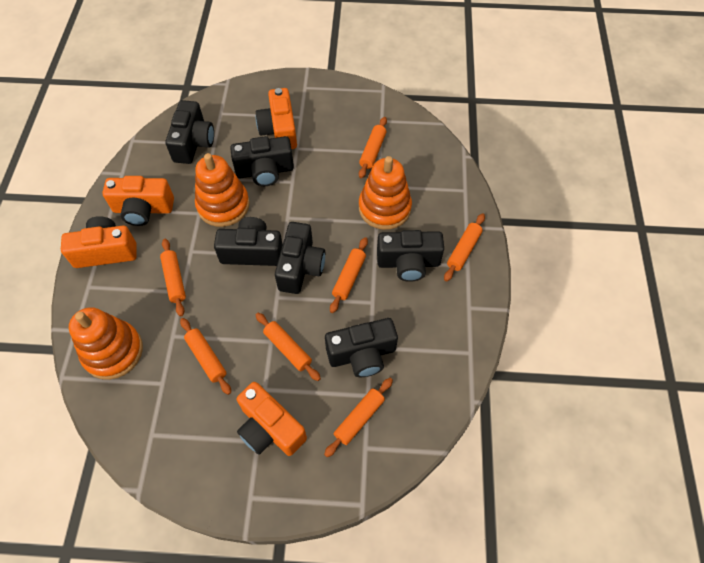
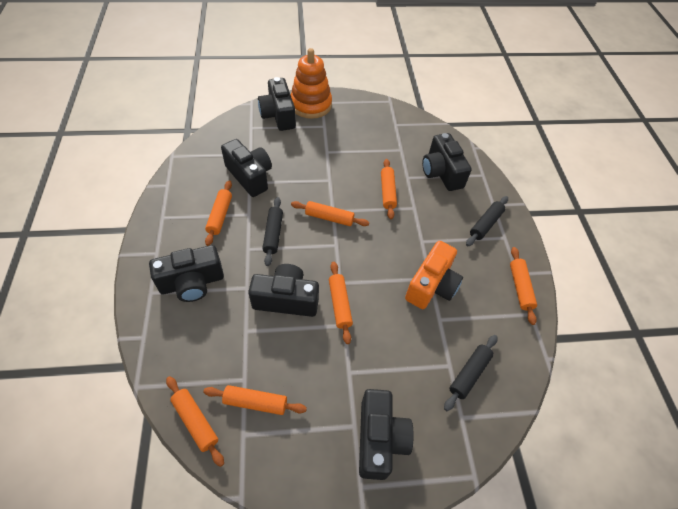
black rolling pin: 0 -> 3
orange camera: 4 -> 1
orange stacking toy: 3 -> 1

